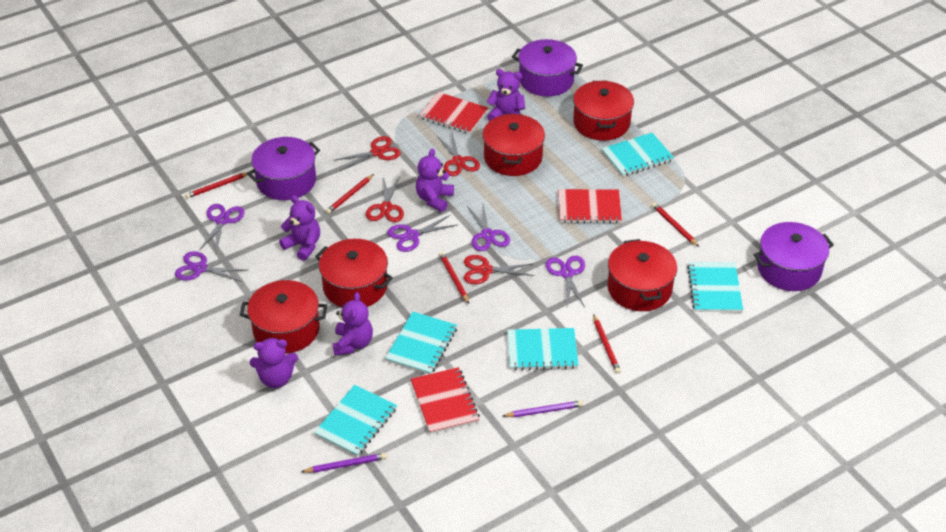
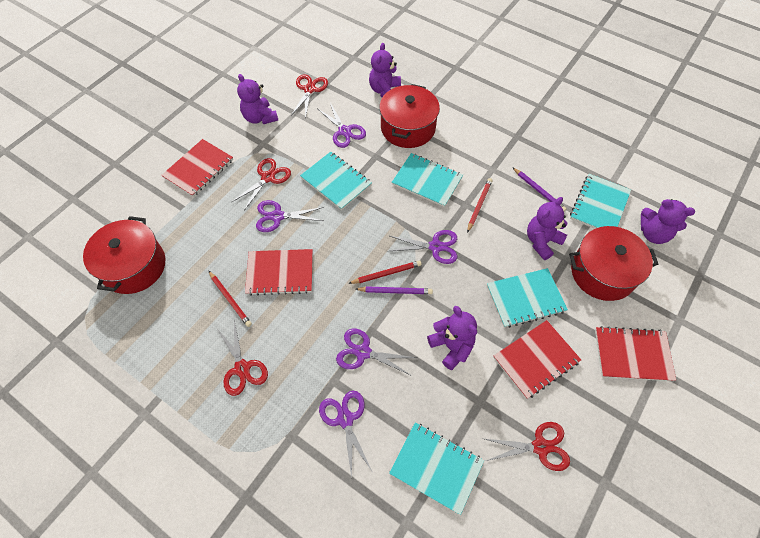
purple pot: 3 -> 0
red notebook: 3 -> 4
red pencil: 5 -> 3
red pot: 5 -> 3

